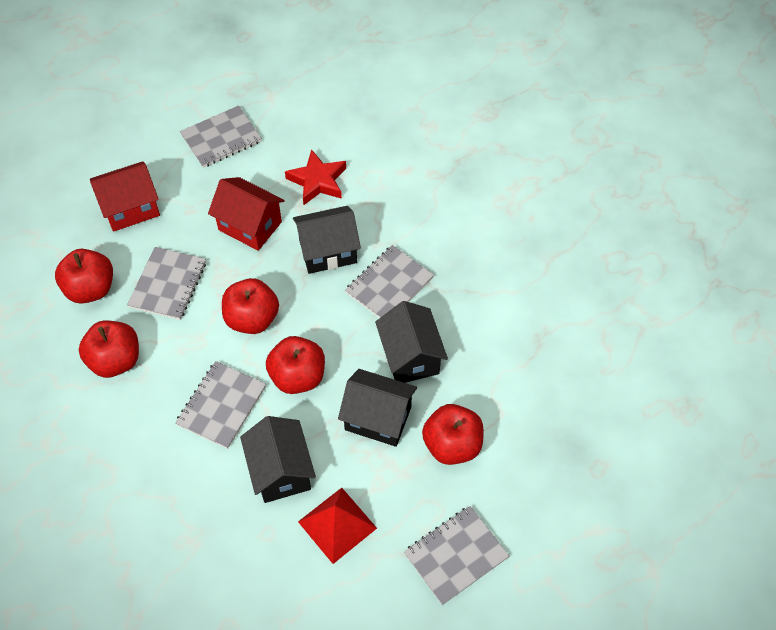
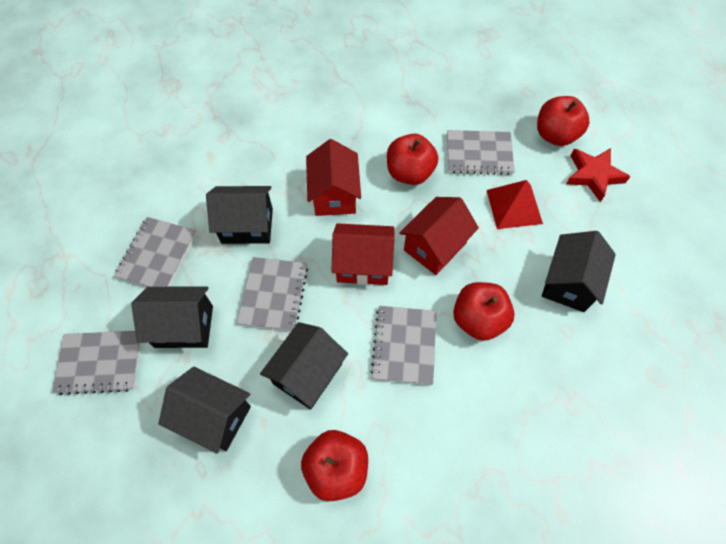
black house: 4 -> 5
red apple: 5 -> 4
red house: 2 -> 3

